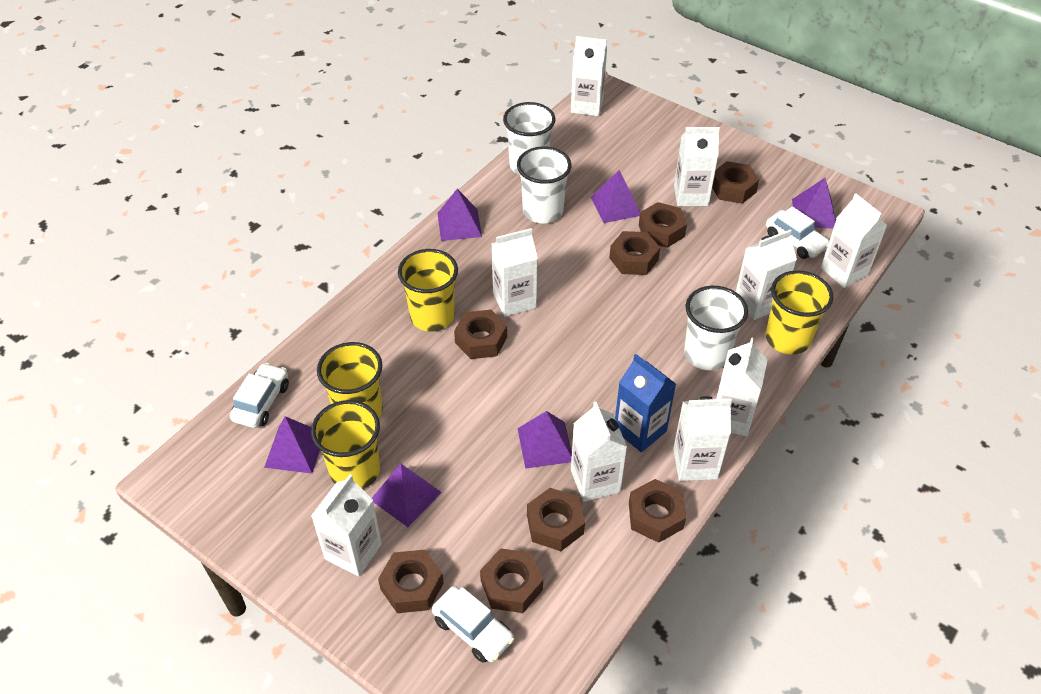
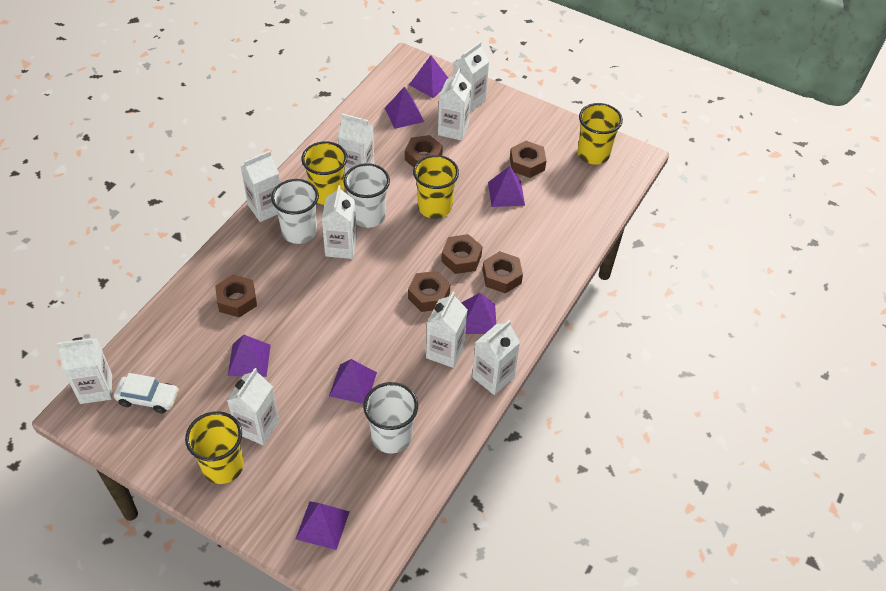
blue carton: 1 -> 0
brown nut: 8 -> 6
purple pyramid: 6 -> 7
white car: 3 -> 1

